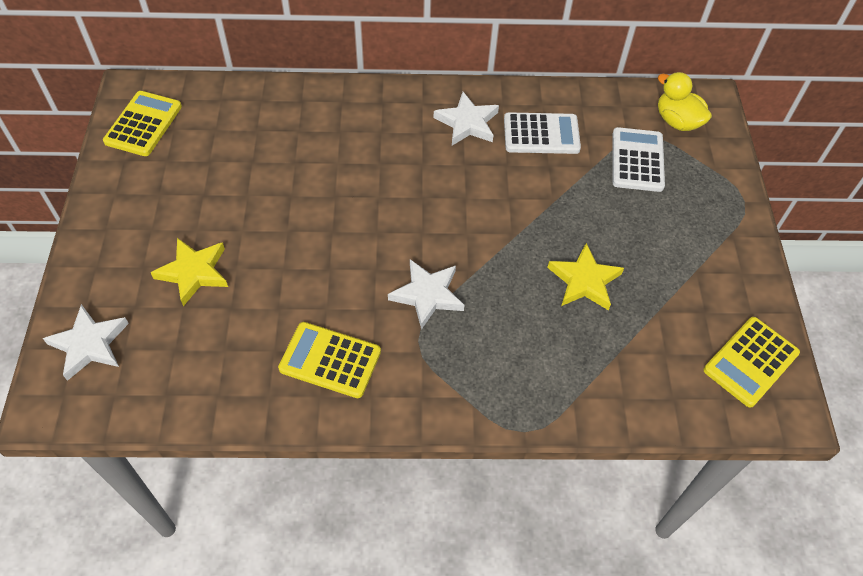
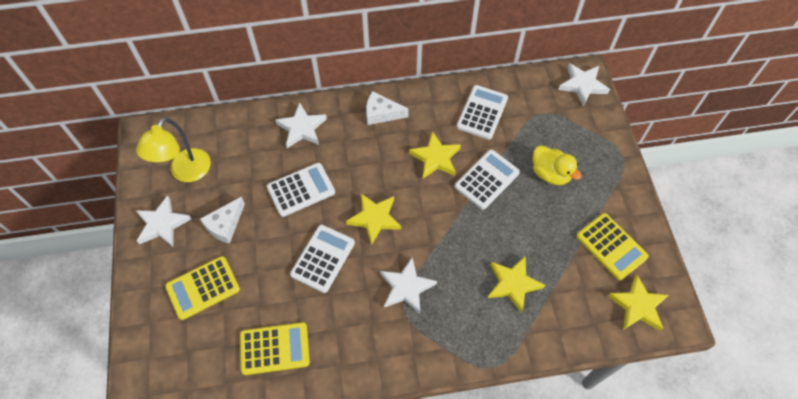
white calculator: 2 -> 4
white cheese: 0 -> 2
white star: 3 -> 4
yellow lamp: 0 -> 1
yellow star: 2 -> 4

